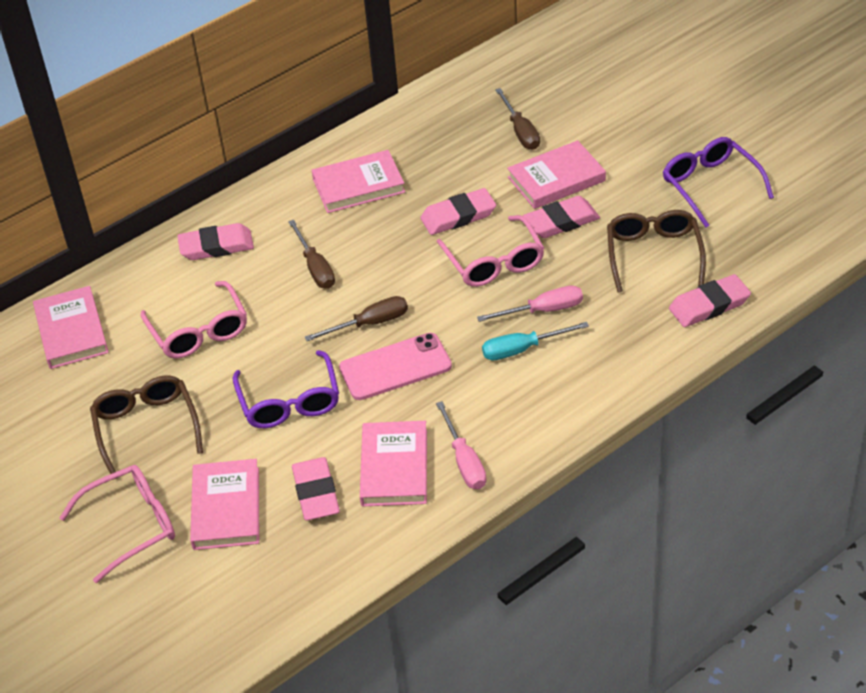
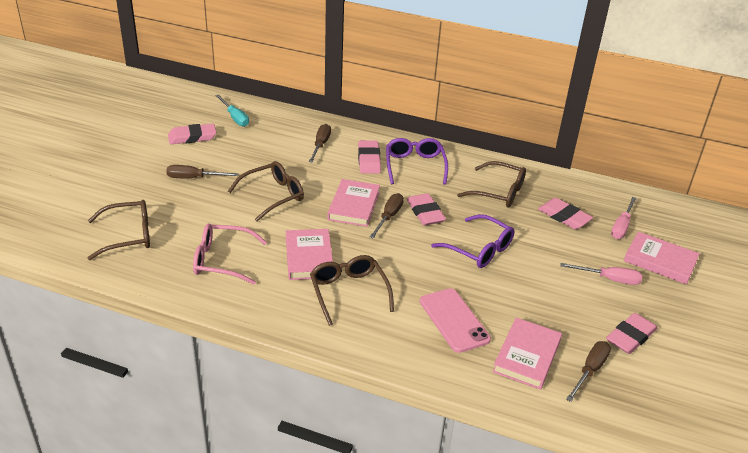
brown glasses: 2 -> 4
brown screwdriver: 3 -> 4
pink book: 5 -> 4
pink glasses: 3 -> 1

